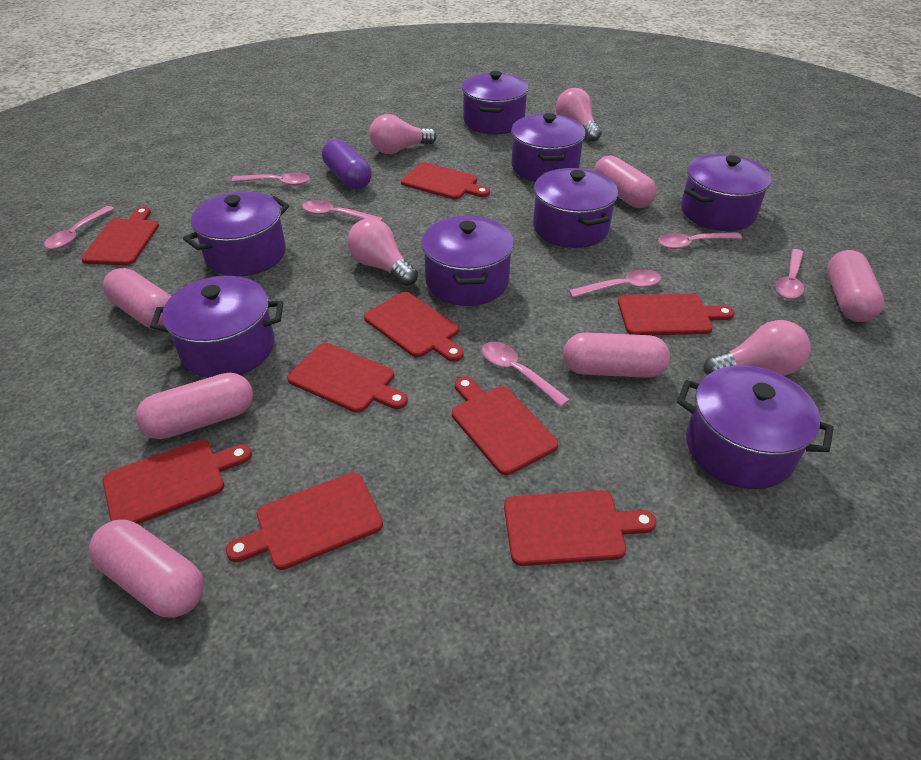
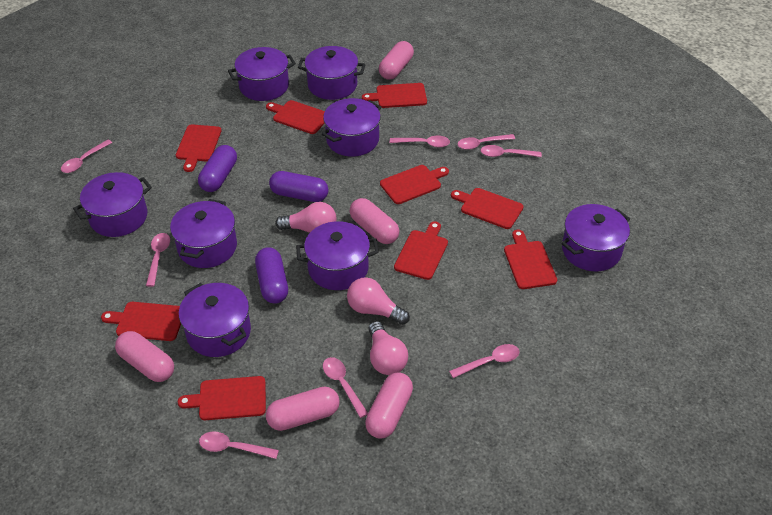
pink capsule: 6 -> 5
pink light bulb: 4 -> 3
pink spoon: 7 -> 8
purple capsule: 1 -> 3

